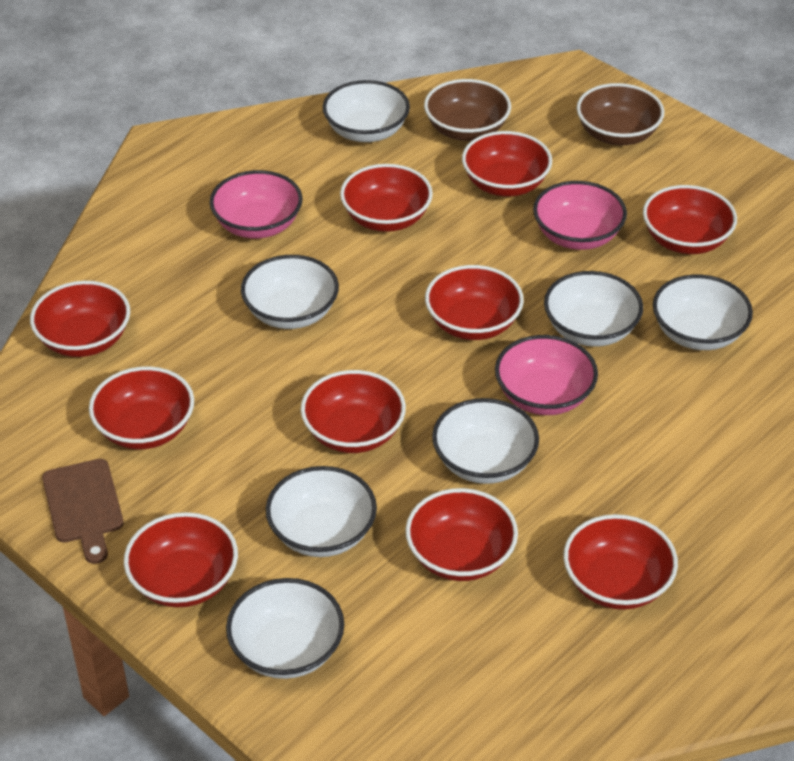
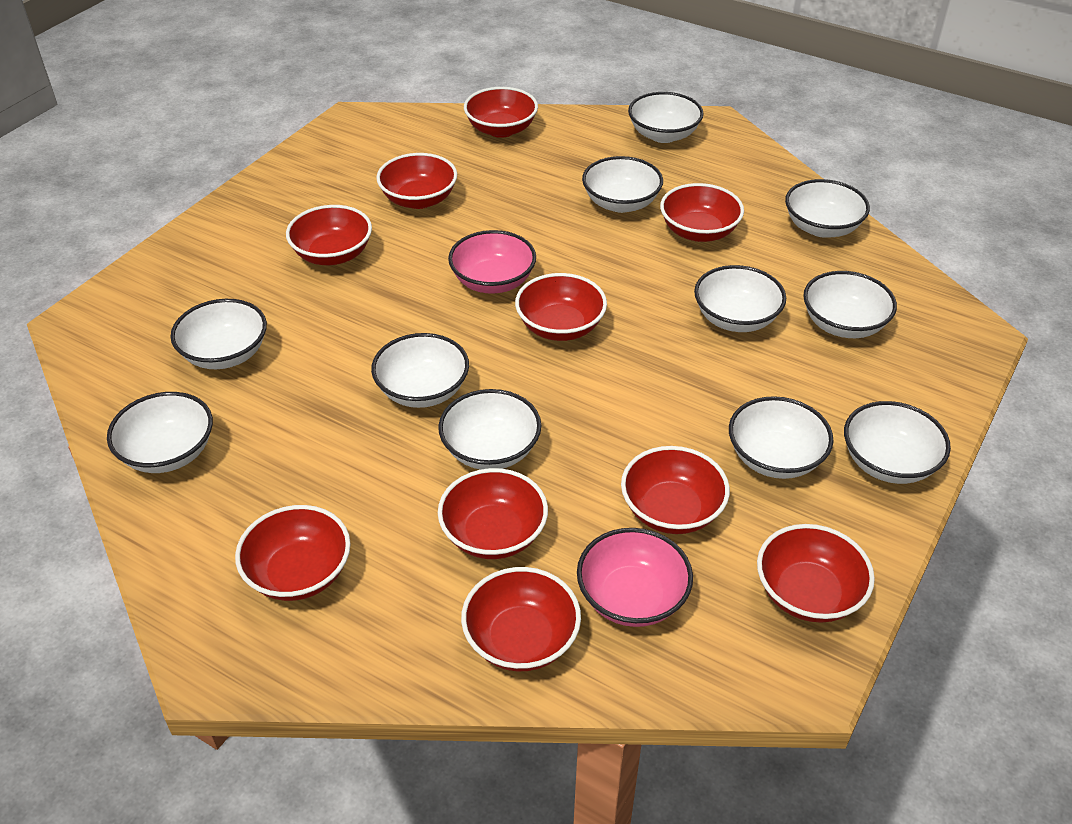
brown bowl: 2 -> 0
brown cutting board: 1 -> 0
pink bowl: 3 -> 2
white bowl: 7 -> 11

